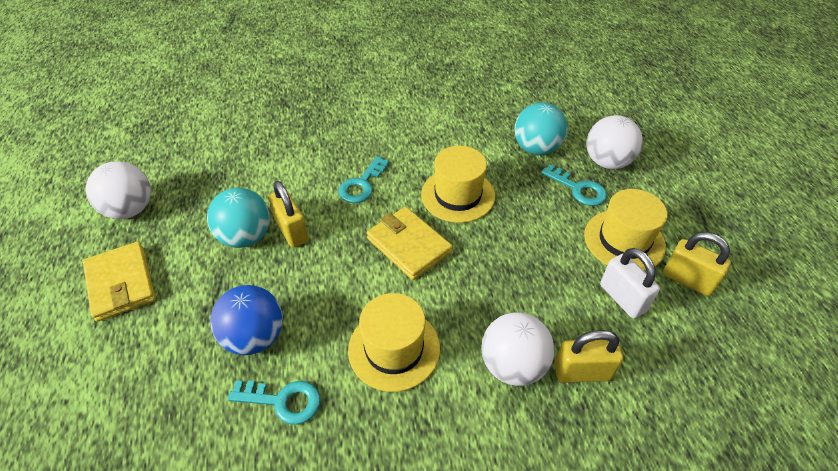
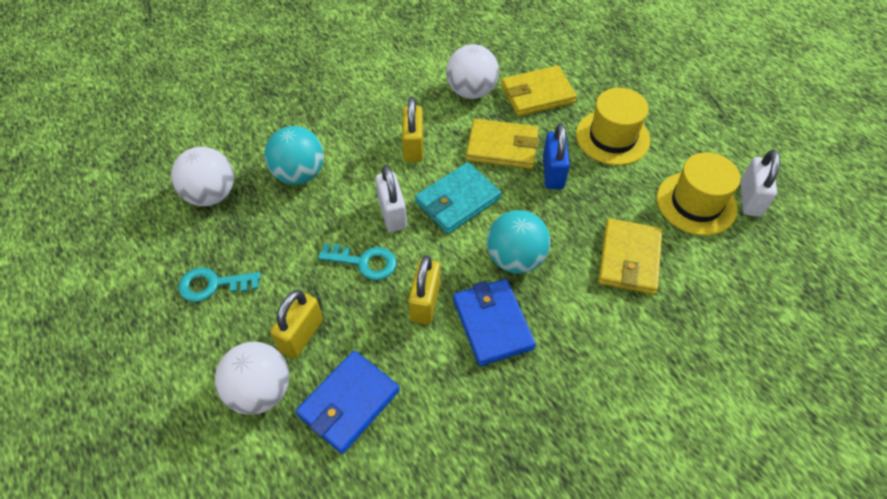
blue ball: 1 -> 0
blue padlock: 0 -> 1
blue wallet: 0 -> 2
turquoise key: 3 -> 2
turquoise wallet: 0 -> 1
white padlock: 1 -> 2
yellow hat: 3 -> 2
yellow wallet: 2 -> 3

